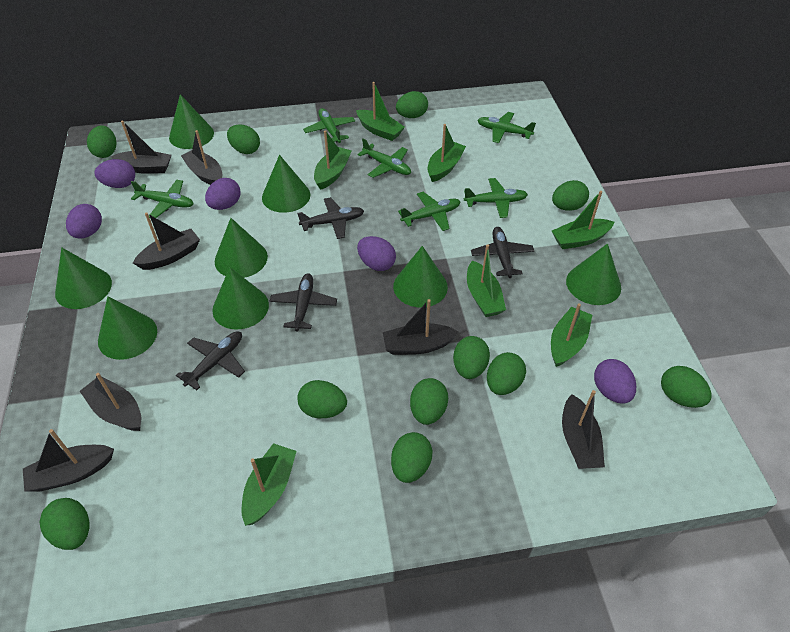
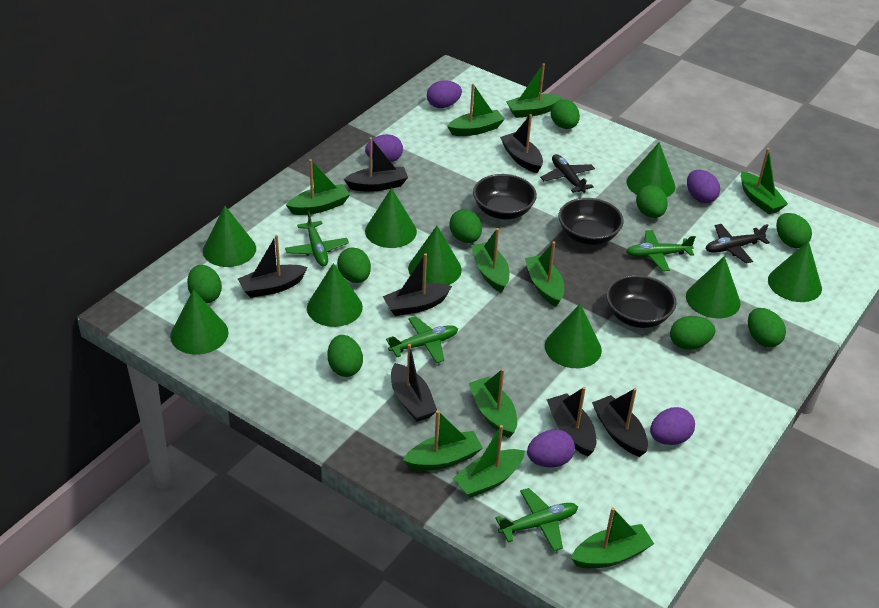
black bowl: 0 -> 3
black plane: 4 -> 2
green boat: 7 -> 10
green cone: 8 -> 9
green egg: 11 -> 9
green plane: 6 -> 4

